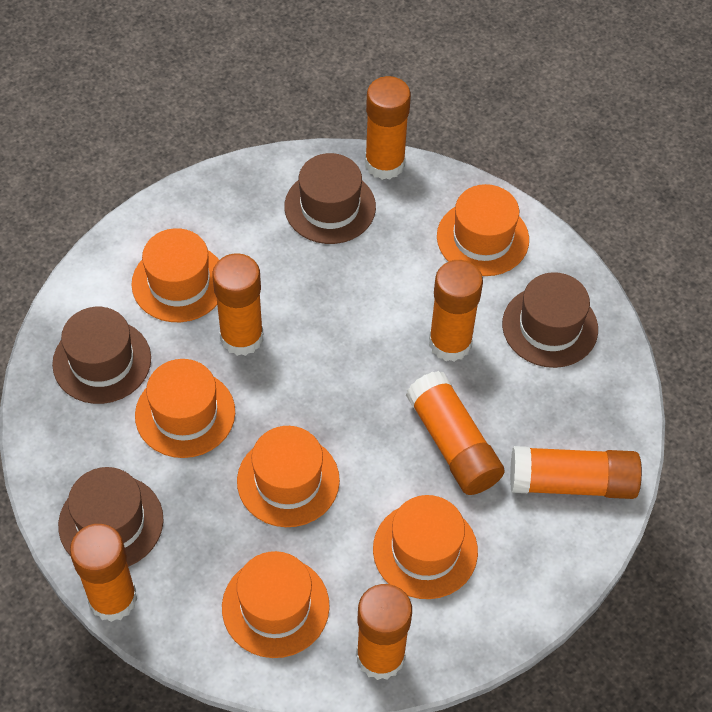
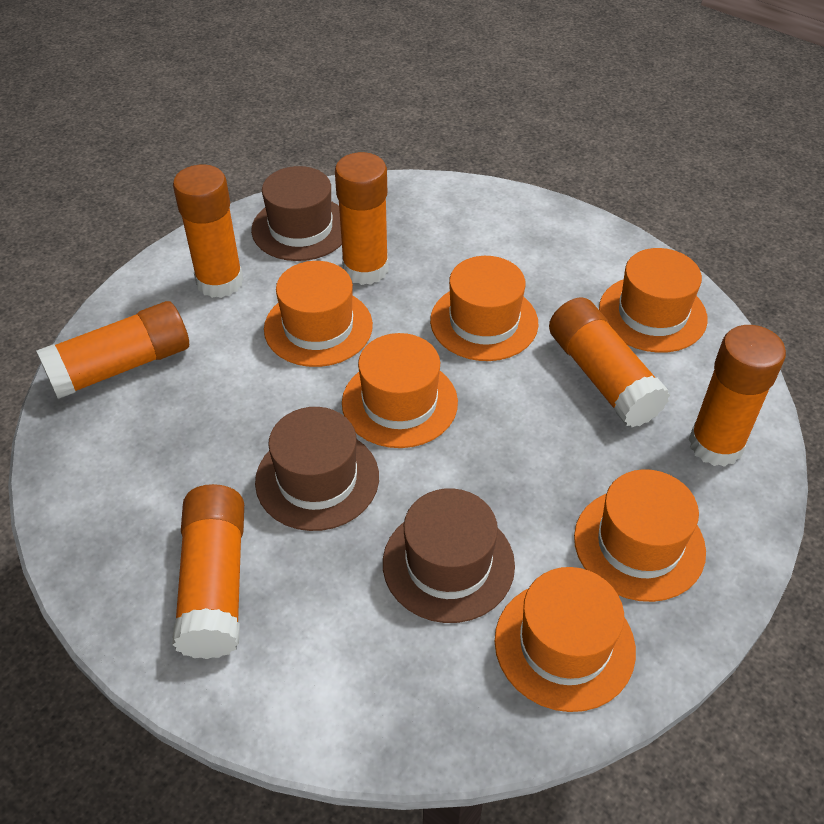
brown hat: 4 -> 3
orange glue stick: 7 -> 6

